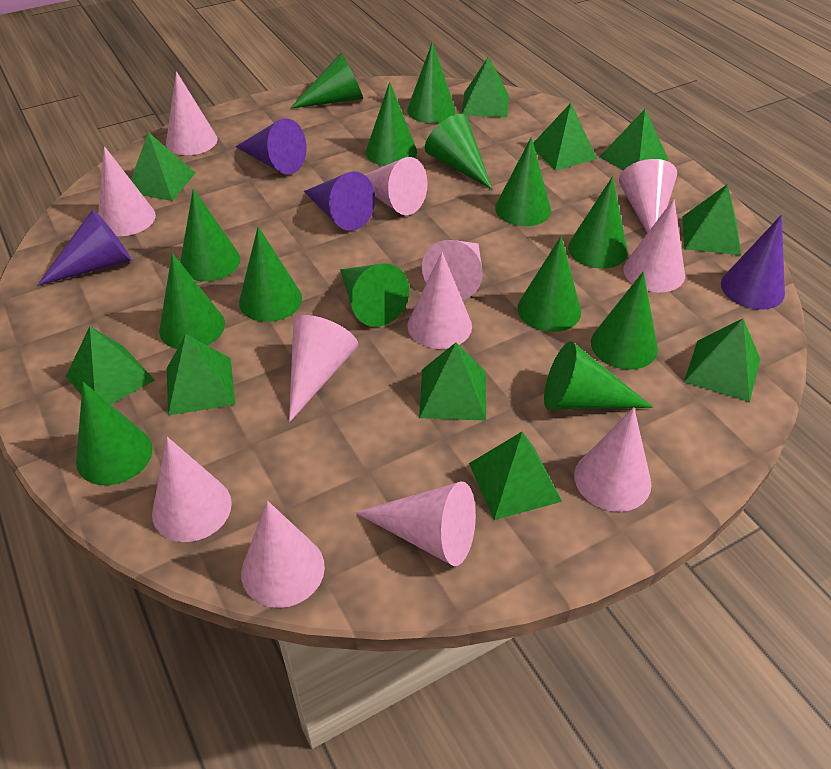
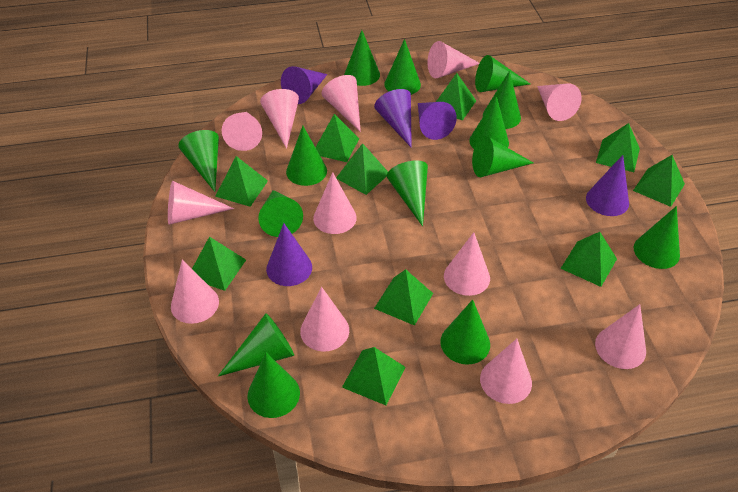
purple cone: 4 -> 5

